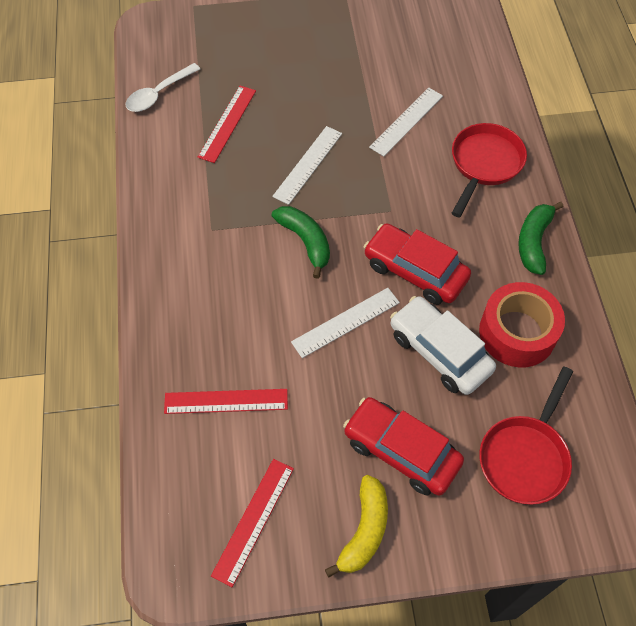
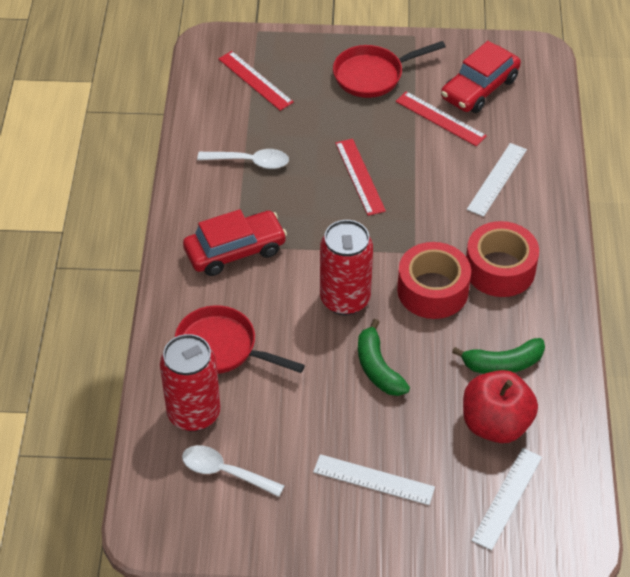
red apple: 0 -> 1
red can: 0 -> 2
red tape: 1 -> 2
white car: 1 -> 0
white spoon: 1 -> 2
yellow banana: 1 -> 0

